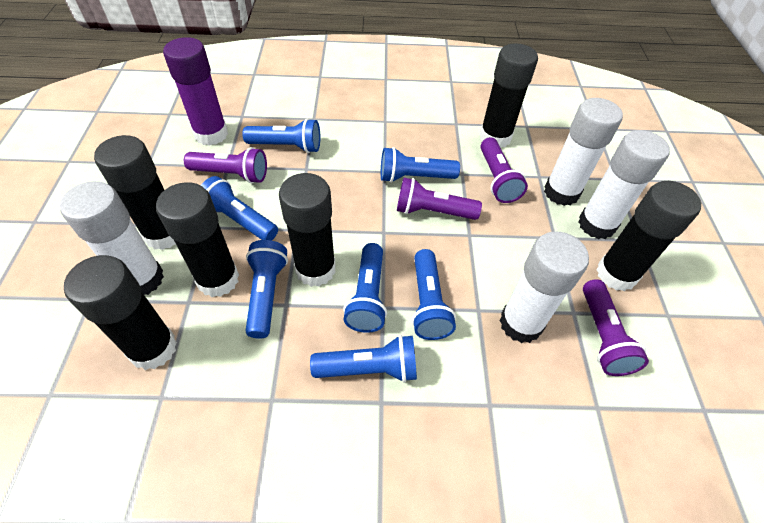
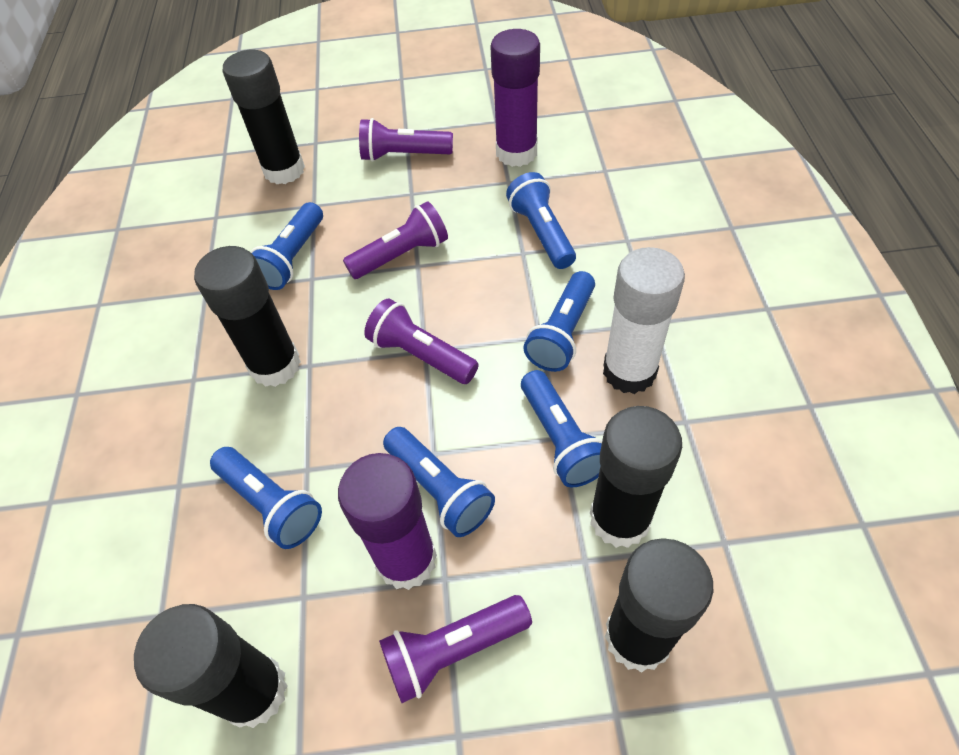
black glue stick: 6 -> 5
blue flashlight: 7 -> 6
purple glue stick: 1 -> 2
white glue stick: 4 -> 1

